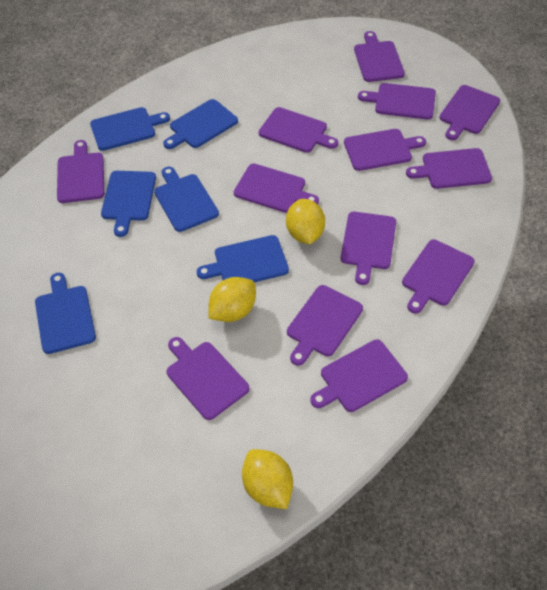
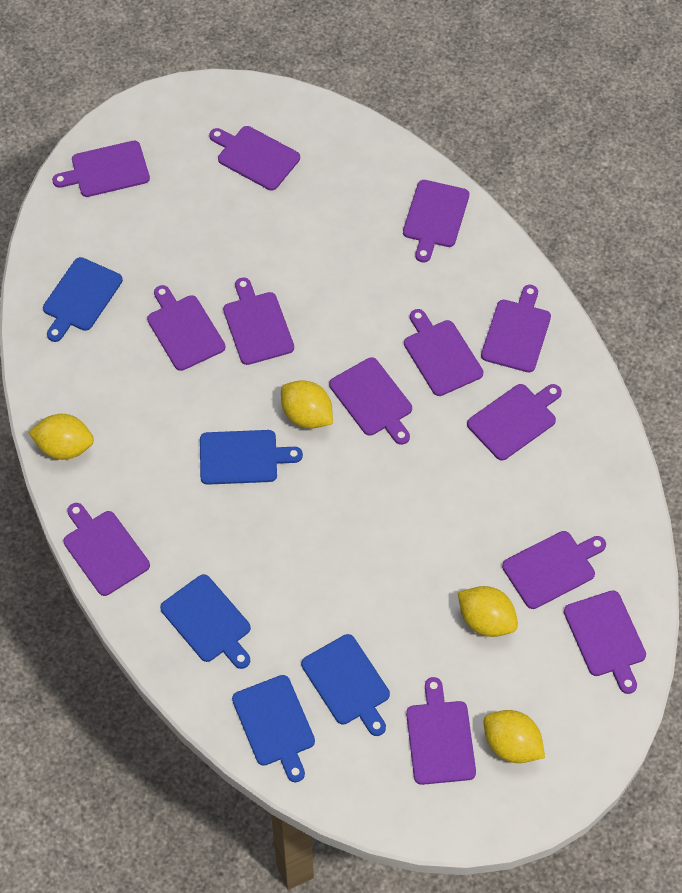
blue cutting board: 6 -> 5
yellow lemon: 3 -> 4

